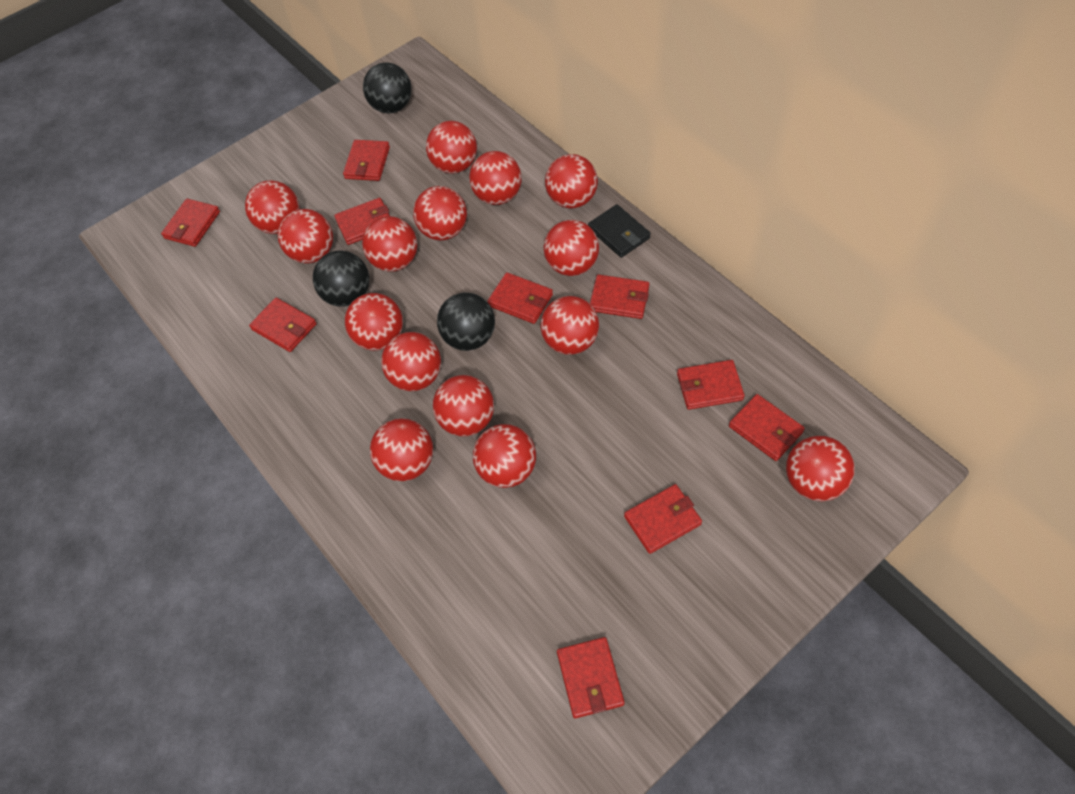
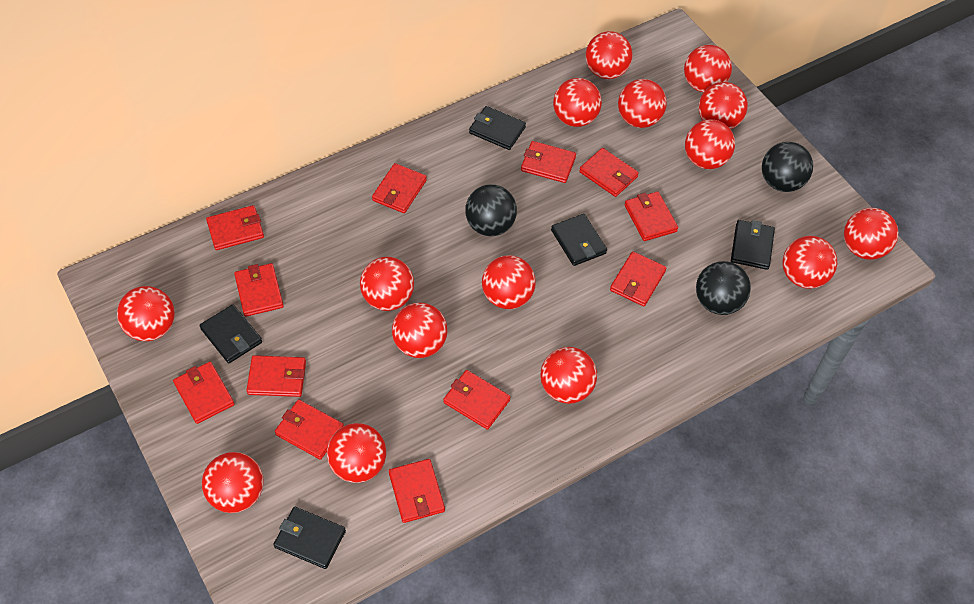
black wallet: 1 -> 5
red wallet: 10 -> 12

